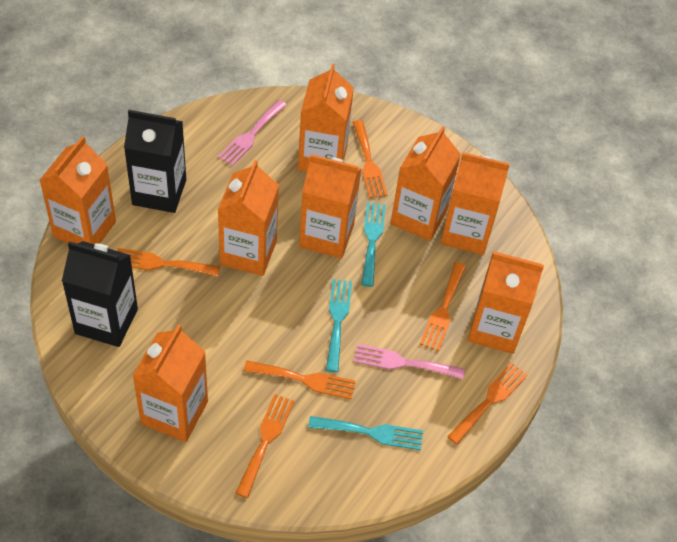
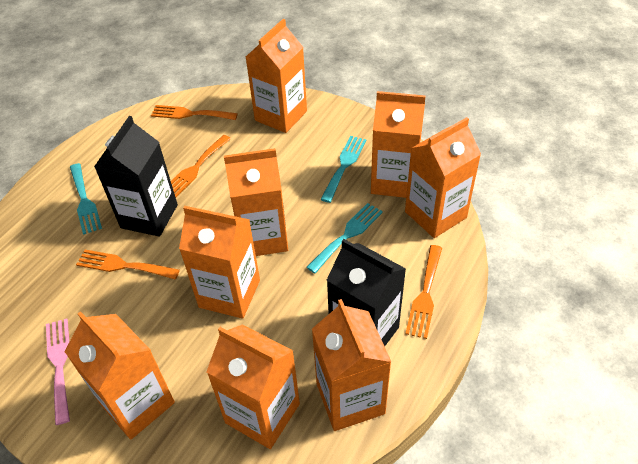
orange fork: 6 -> 4
pink fork: 2 -> 1

